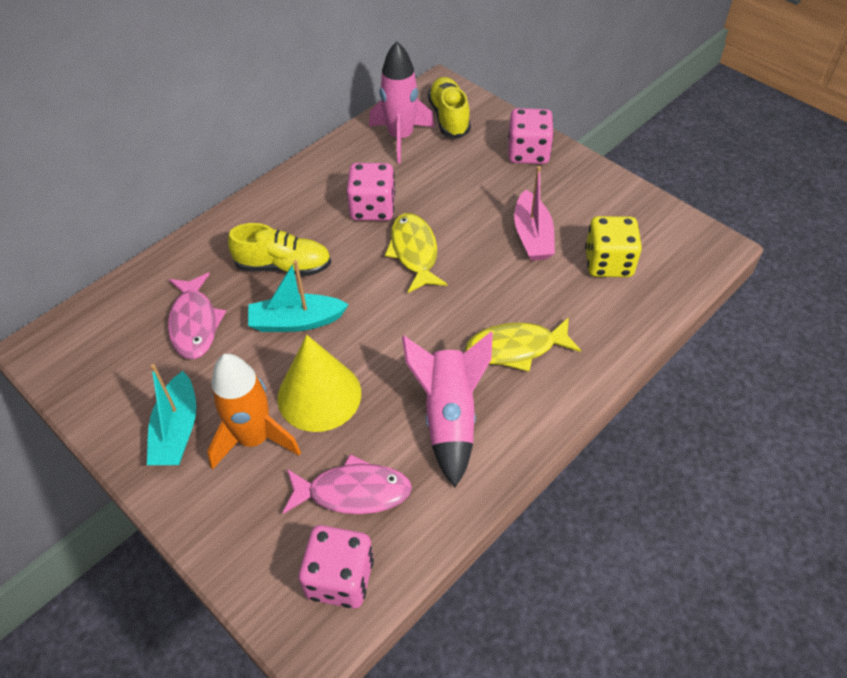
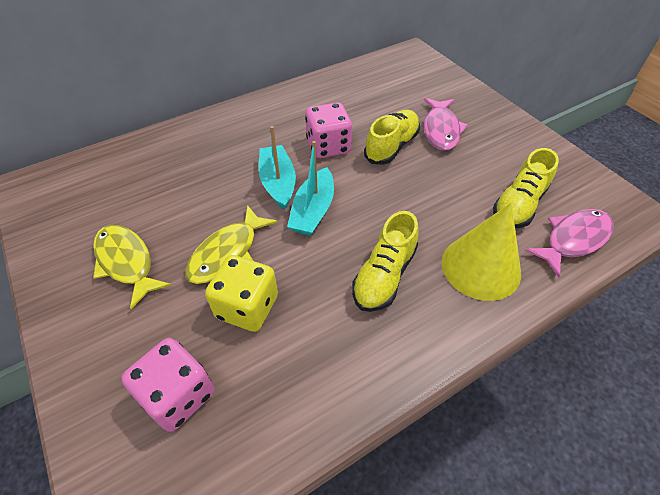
orange rocket: 1 -> 0
pink boat: 1 -> 0
pink dice: 3 -> 2
pink rocket: 2 -> 0
yellow shoe: 2 -> 3

